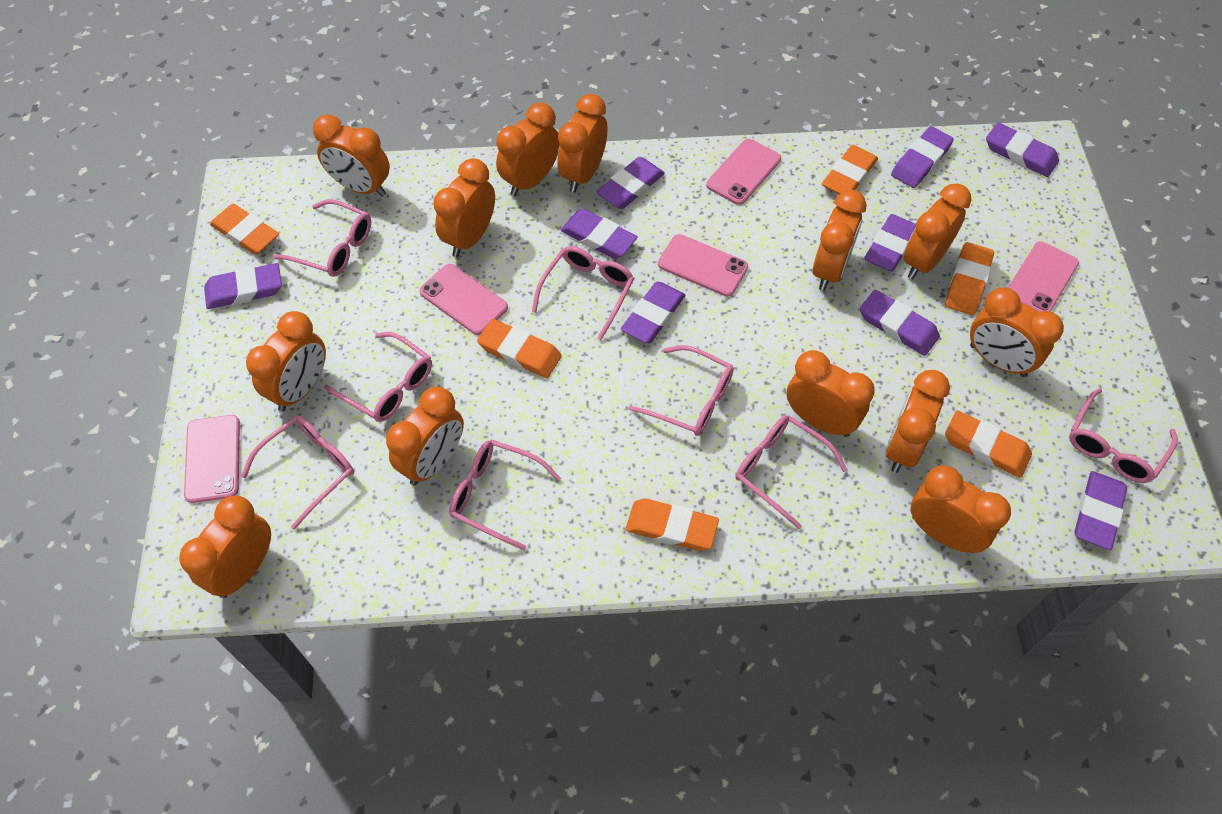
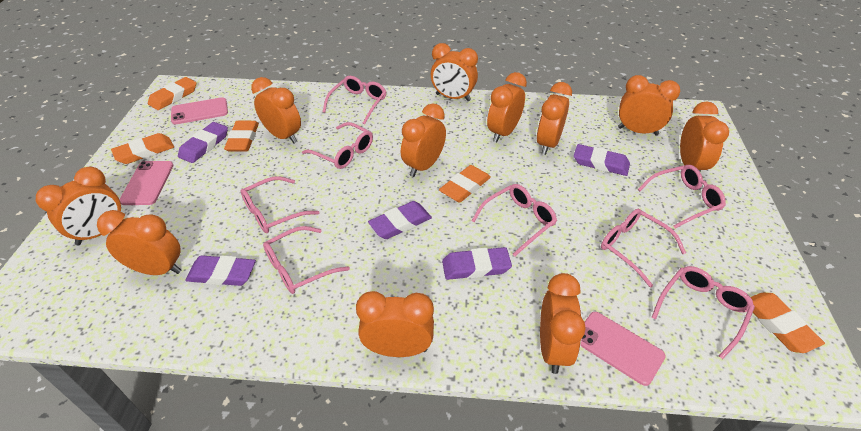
orange clock: 13 -> 11
orange eraser: 6 -> 5
pink phone: 5 -> 3
purple eraser: 9 -> 5

